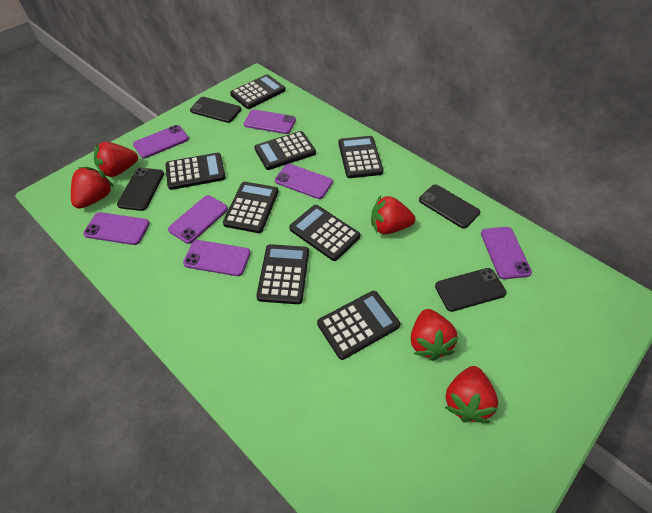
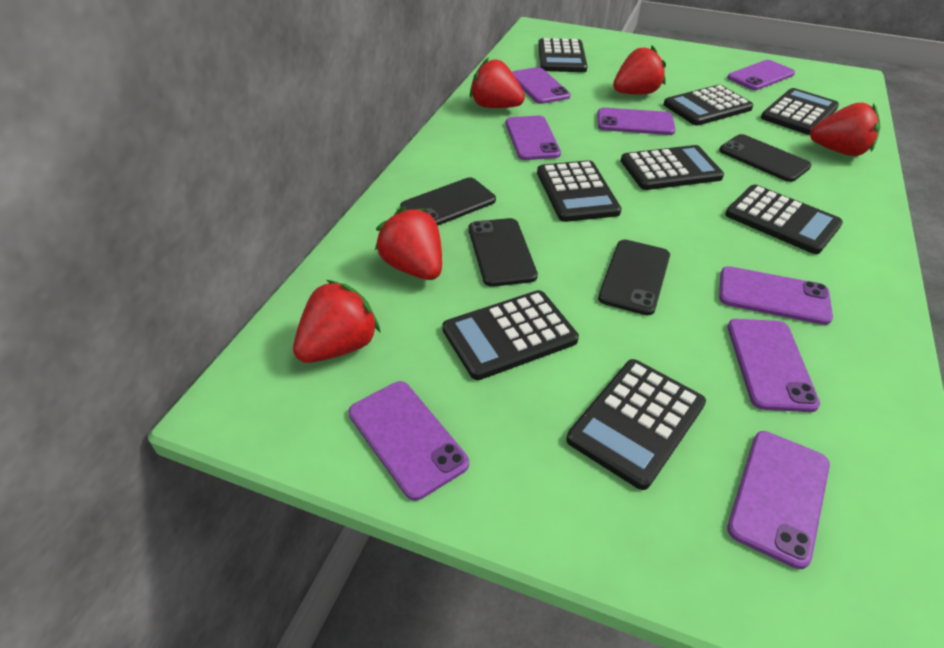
purple phone: 7 -> 8

